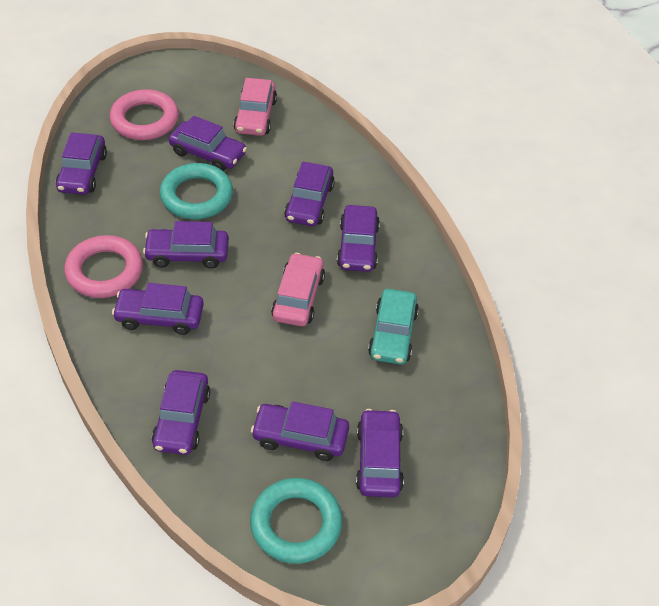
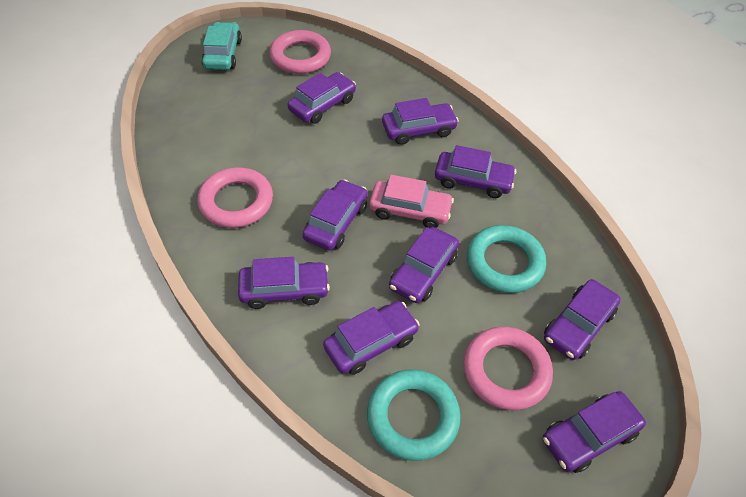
pink car: 2 -> 1
pink ring: 2 -> 3

